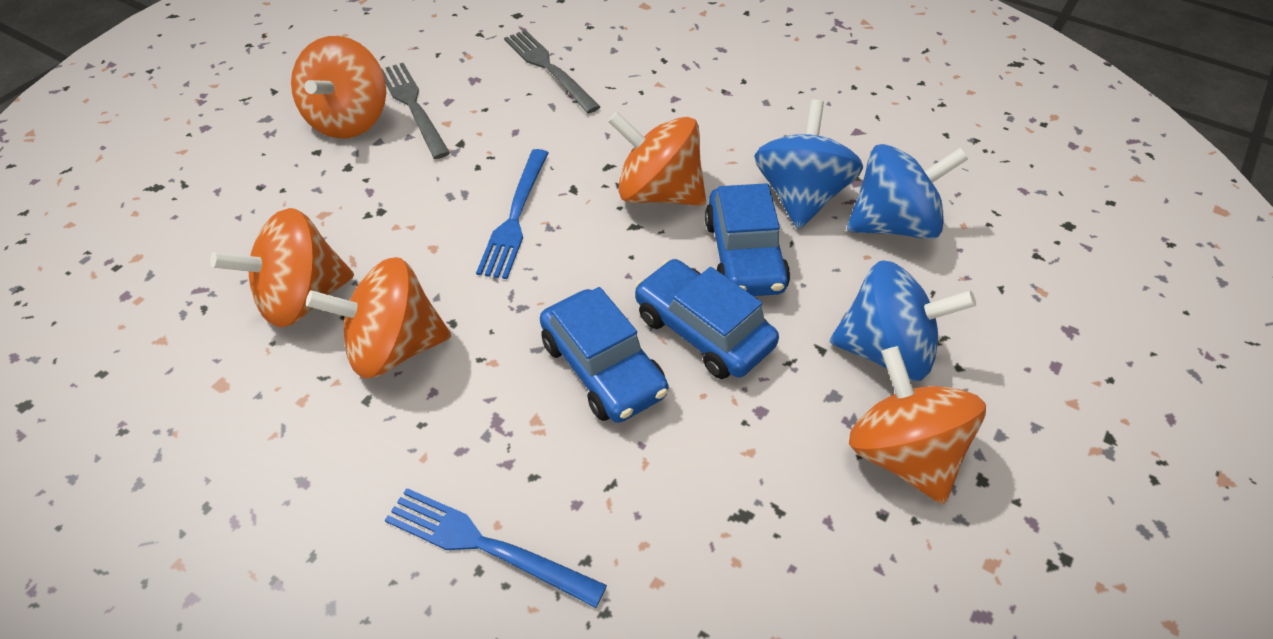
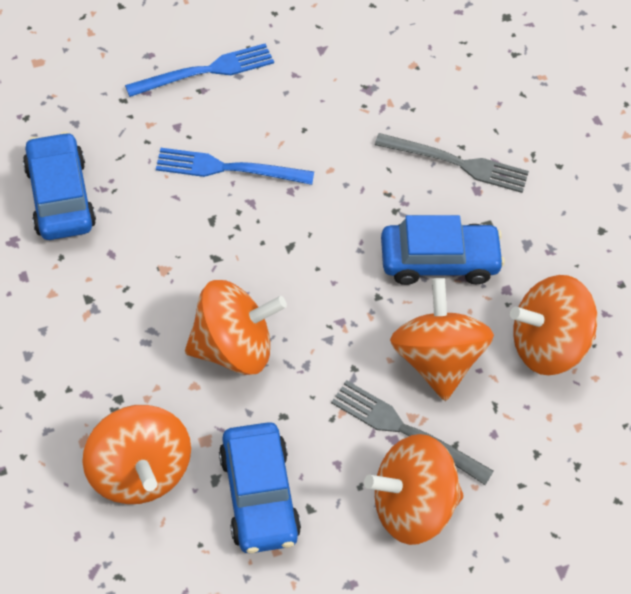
blue spinning top: 3 -> 0

